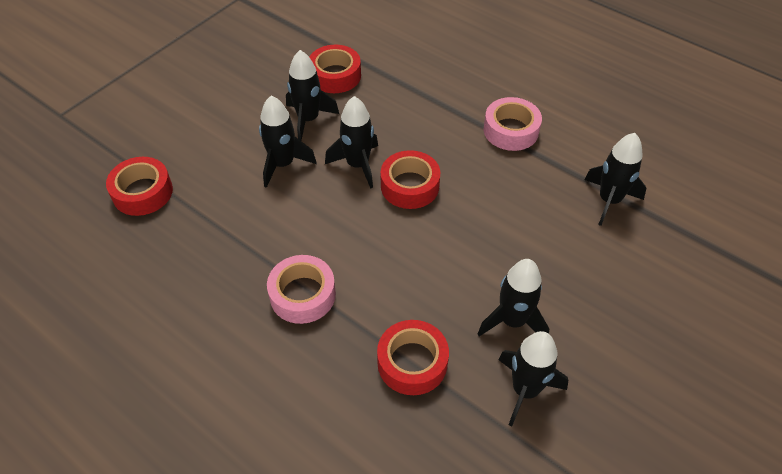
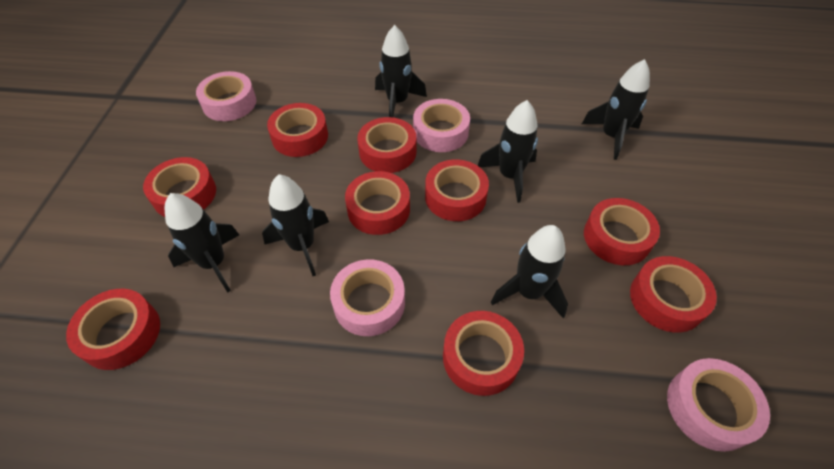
pink tape: 2 -> 4
red tape: 4 -> 9

